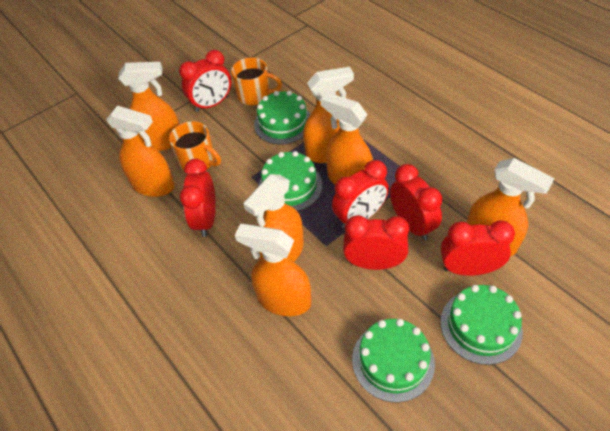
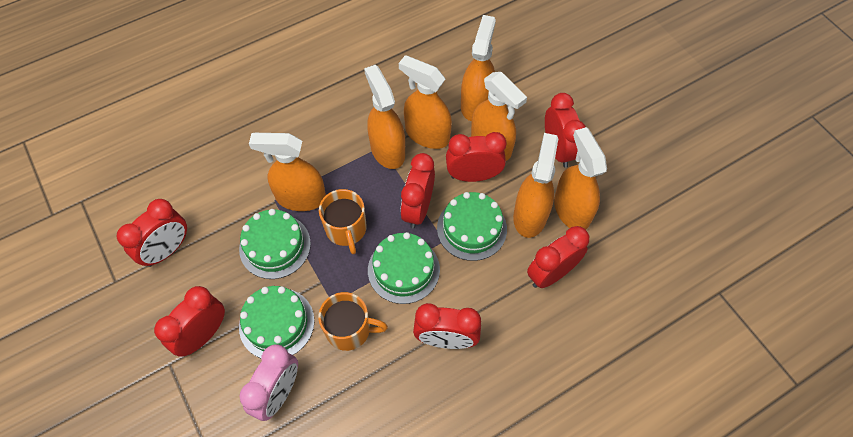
pink clock: 0 -> 1
red clock: 6 -> 7

